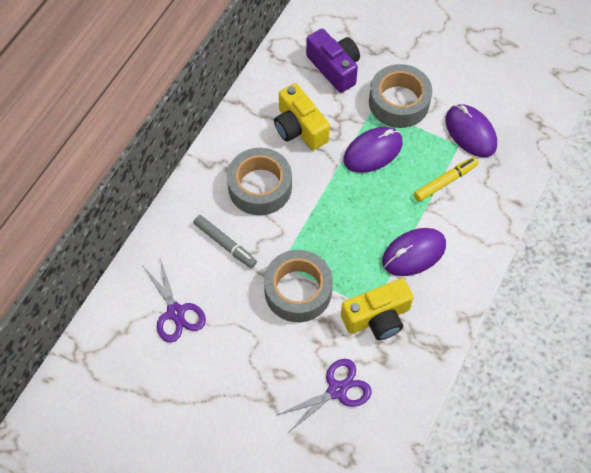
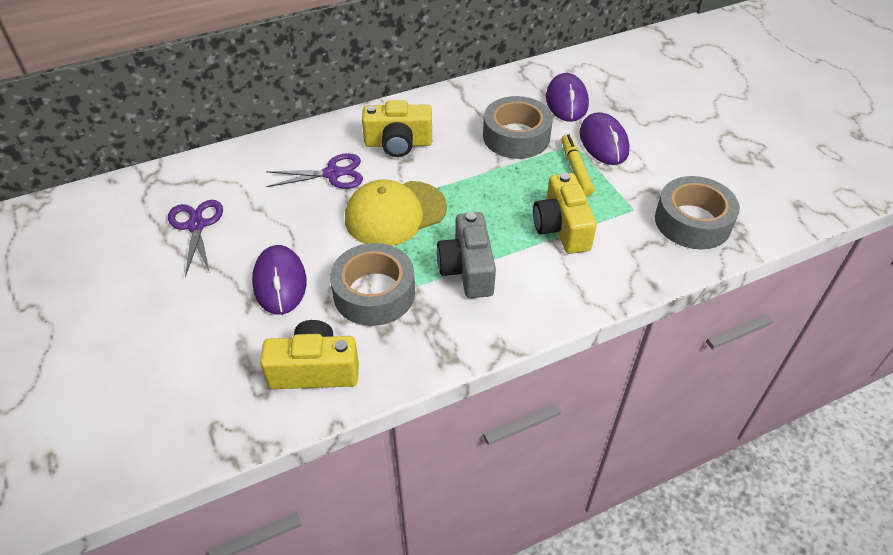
grey camera: 0 -> 1
grey marker: 1 -> 0
purple camera: 1 -> 0
yellow camera: 2 -> 3
yellow cap: 0 -> 1

